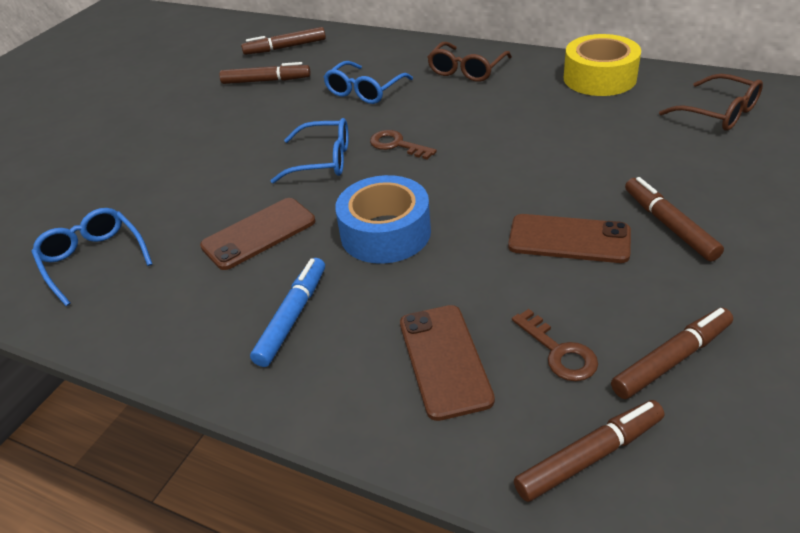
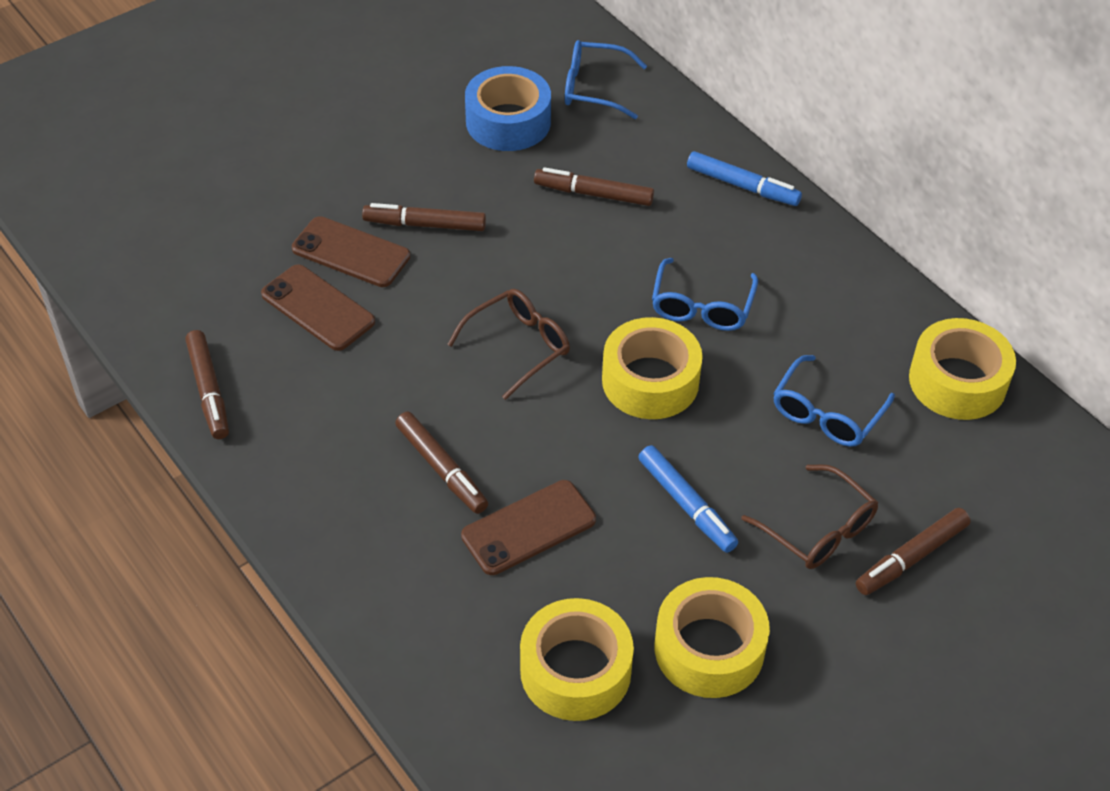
blue marker: 1 -> 2
brown key: 2 -> 0
yellow tape: 1 -> 4

